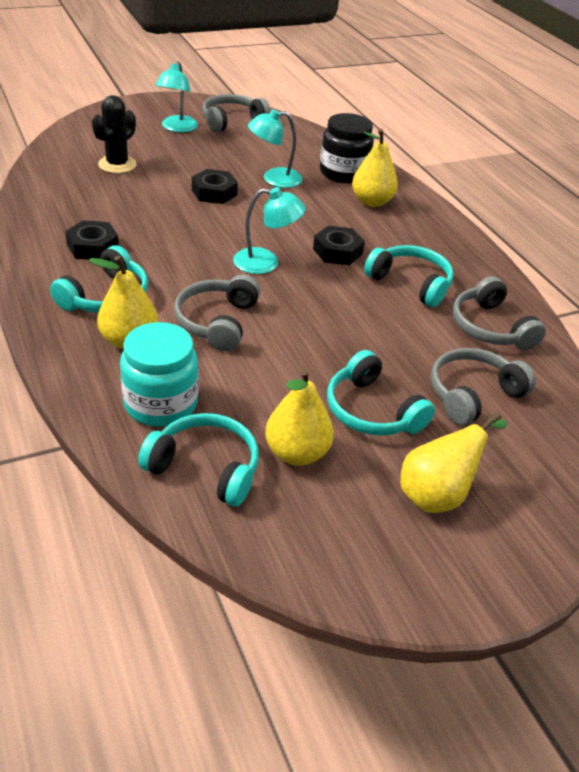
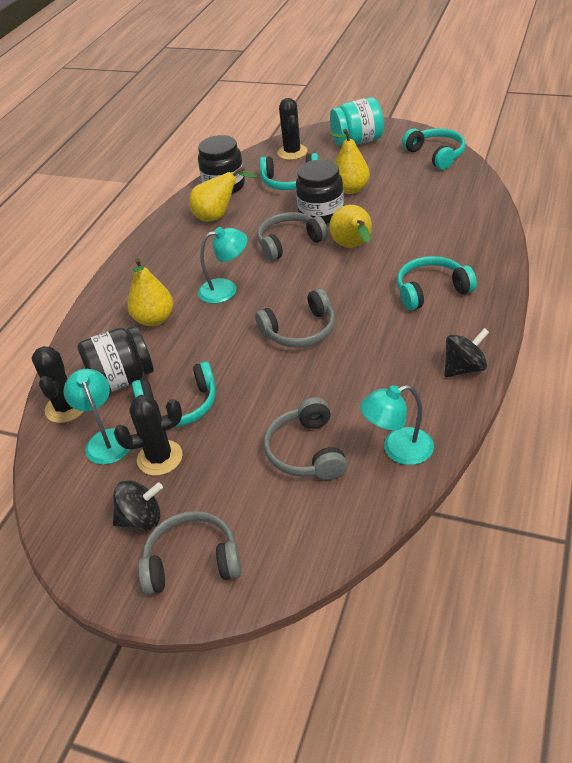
black cactus: 1 -> 3
black jar: 1 -> 3
black nut: 3 -> 0
black spinning top: 0 -> 2

